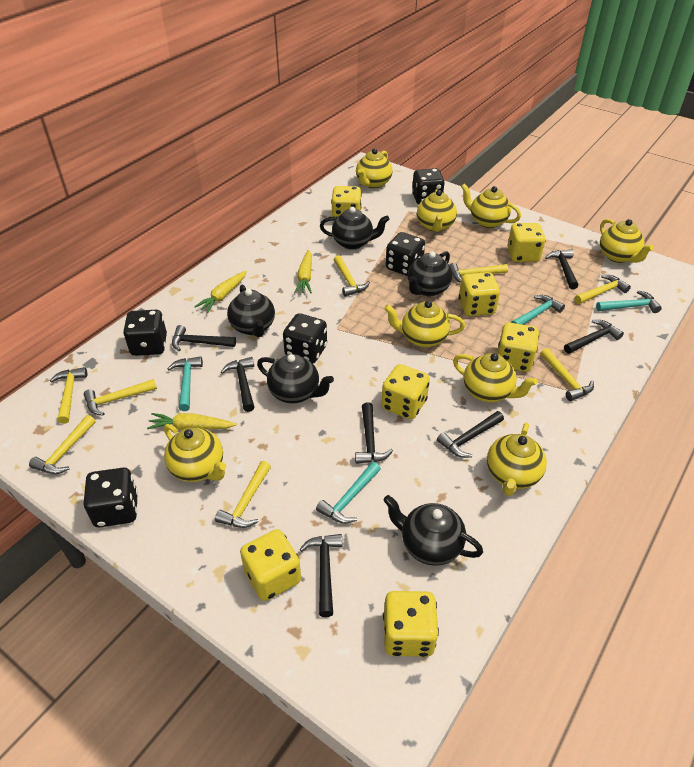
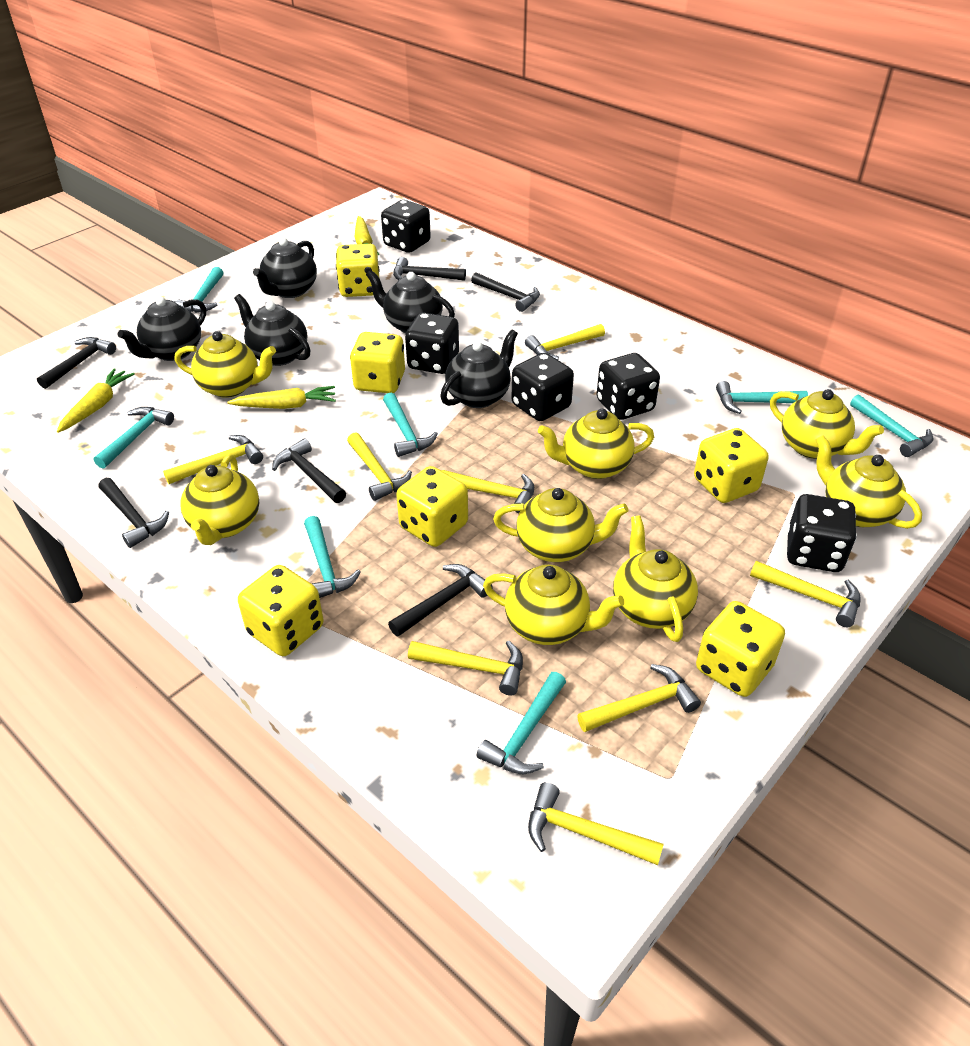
black hammer: 7 -> 6
turquoise hammer: 4 -> 7
yellow dice: 7 -> 6

